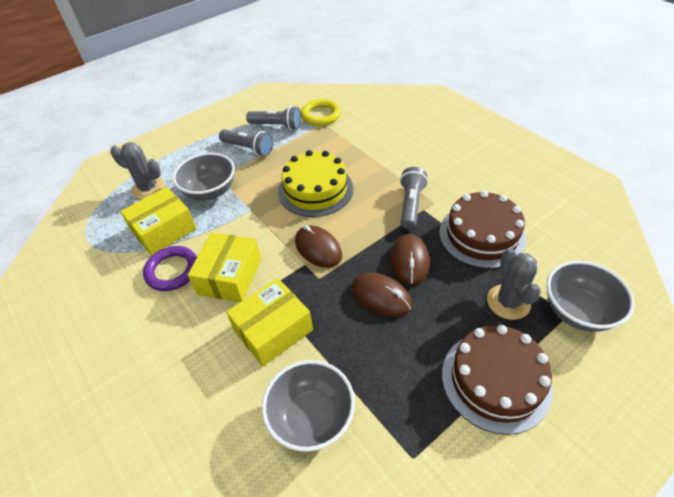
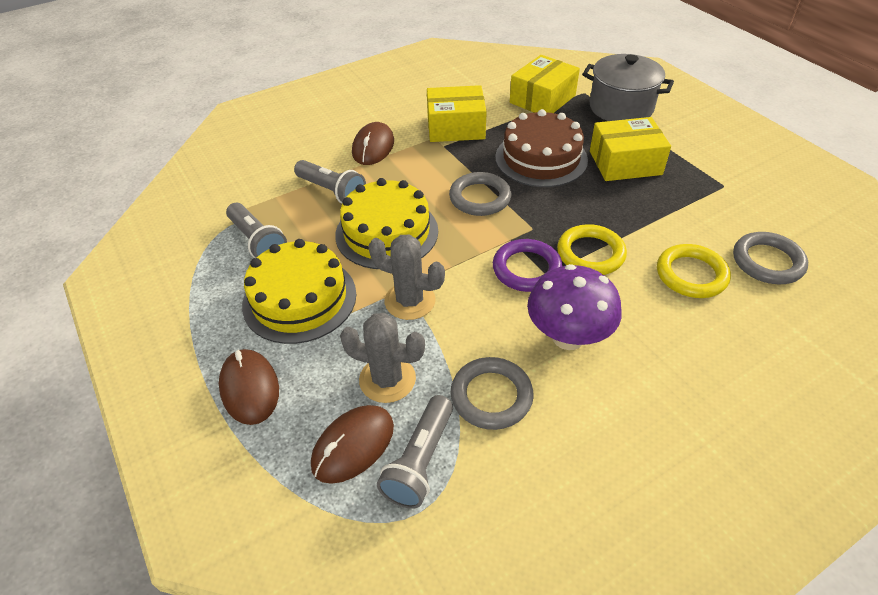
brown cake: 2 -> 1
grey bowl: 3 -> 0
grey pot: 0 -> 1
grey ring: 0 -> 3
purple mushroom: 0 -> 1
yellow cake: 1 -> 2
yellow ring: 1 -> 2

